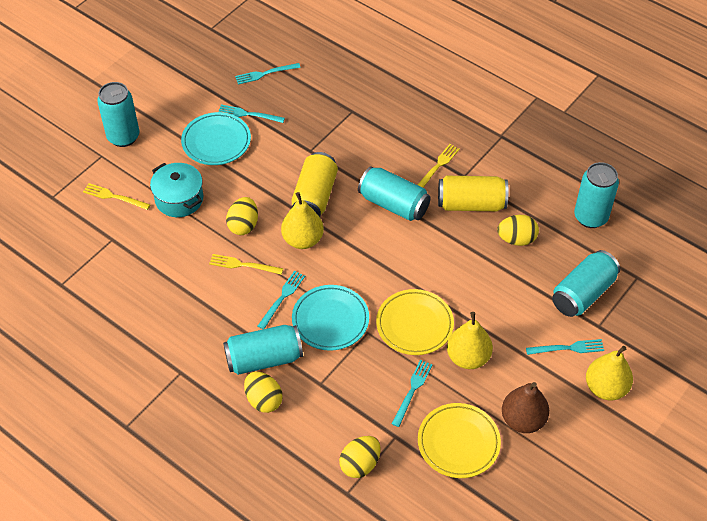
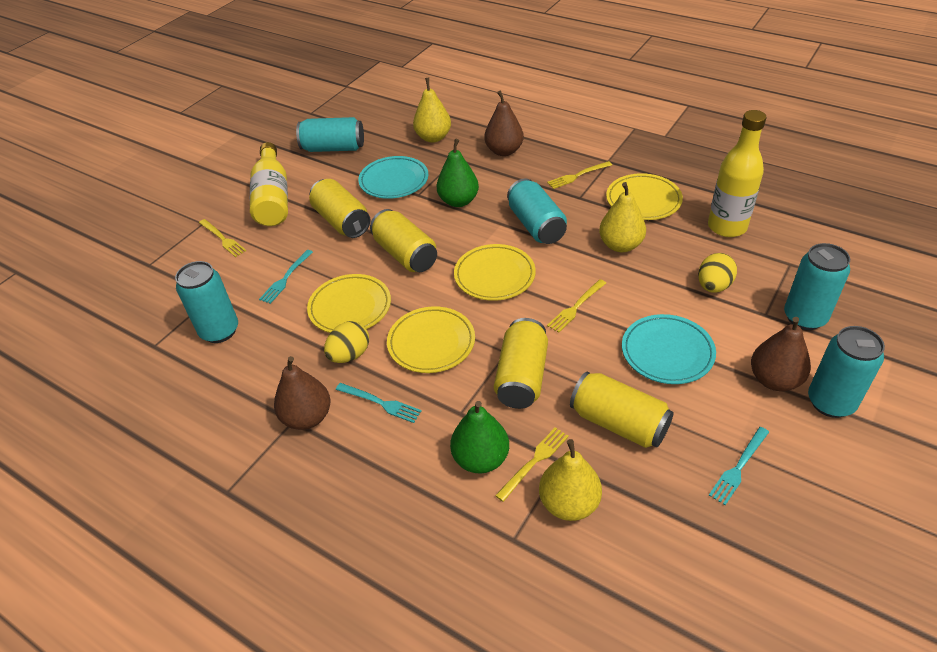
brown pear: 1 -> 3
green pear: 0 -> 2
turquoise fork: 5 -> 3
turquoise pot: 1 -> 0
yellow bottle: 0 -> 2
yellow can: 2 -> 4
yellow egg: 4 -> 2
yellow fork: 3 -> 4
yellow plate: 2 -> 4

